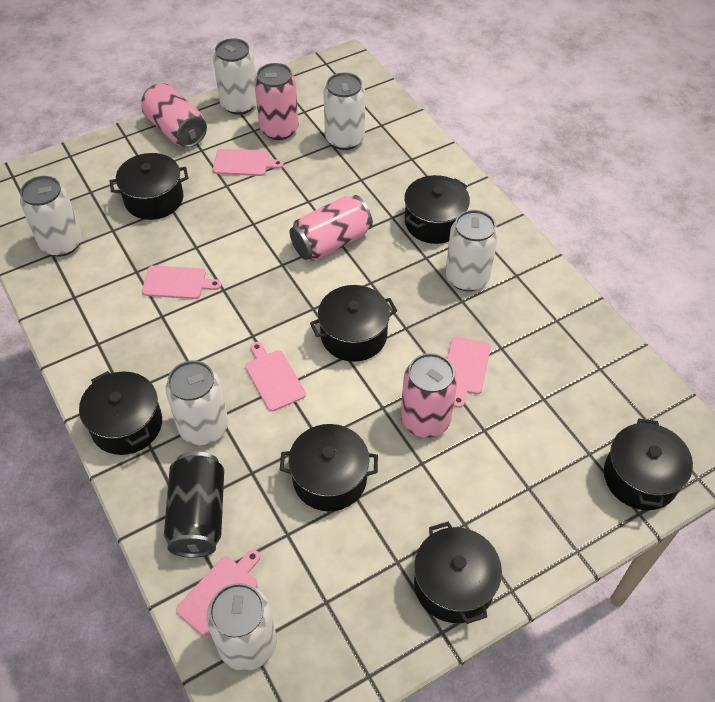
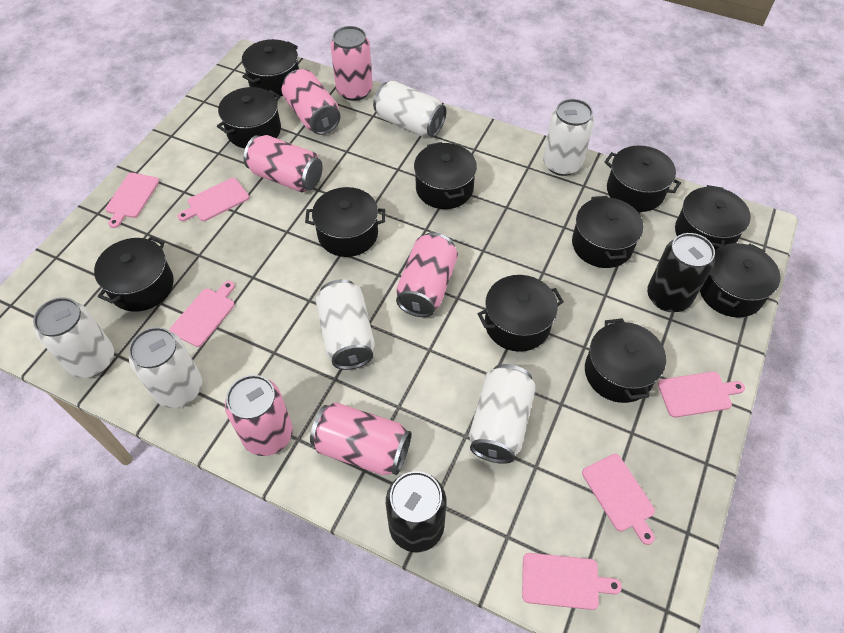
black can: 1 -> 2
black pot: 7 -> 11
pink can: 4 -> 6
pink cutting board: 5 -> 6

